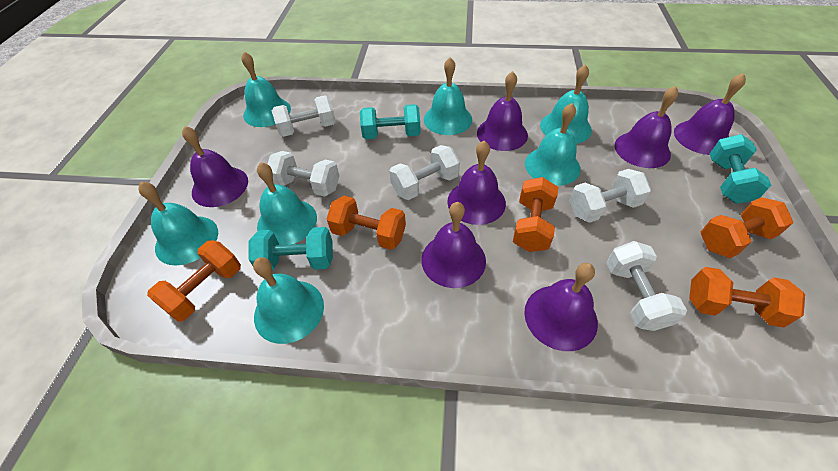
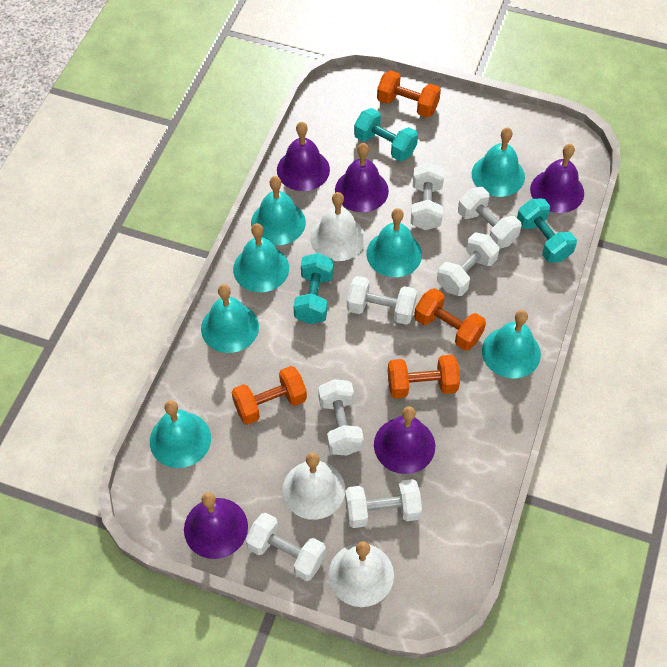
orange dumbbell: 5 -> 4
purple bell: 7 -> 5
white bell: 0 -> 3
white dumbbell: 5 -> 7

